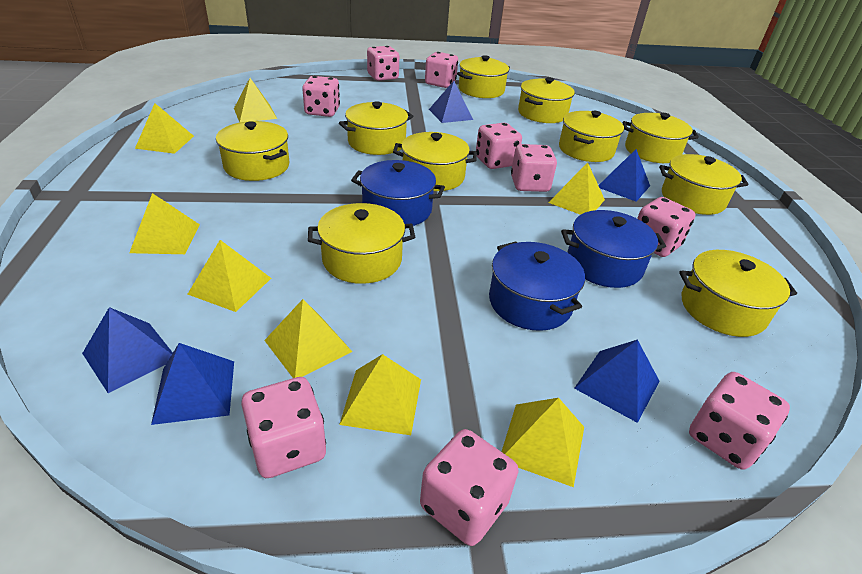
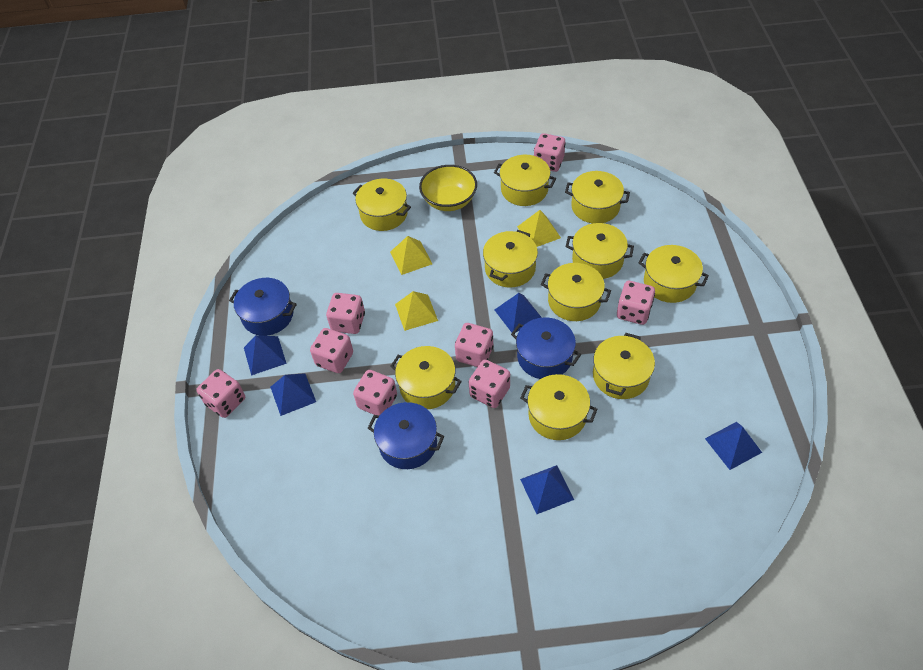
pink dice: 9 -> 8
yellow bowl: 0 -> 1
yellow pyramid: 8 -> 3

